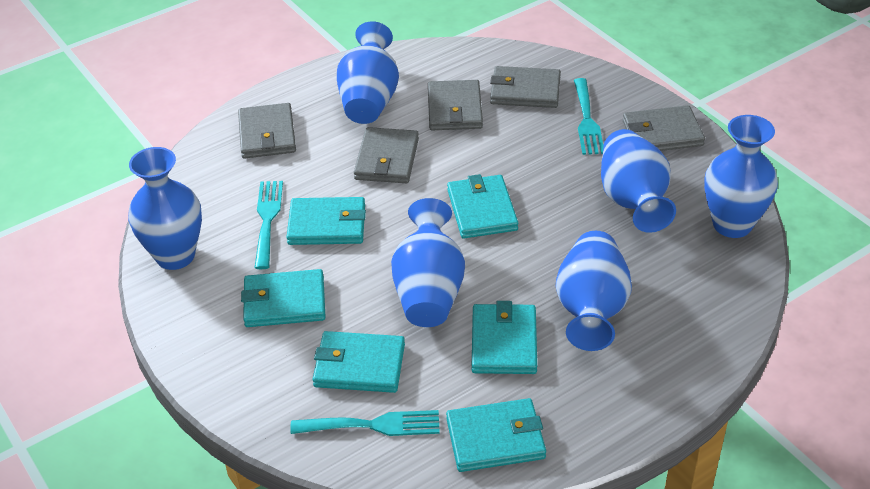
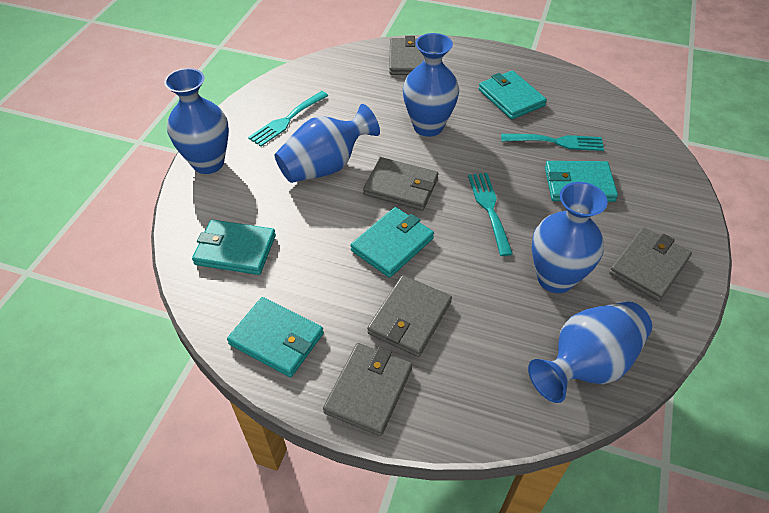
blue vase: 6 -> 5
turquoise wallet: 6 -> 5

